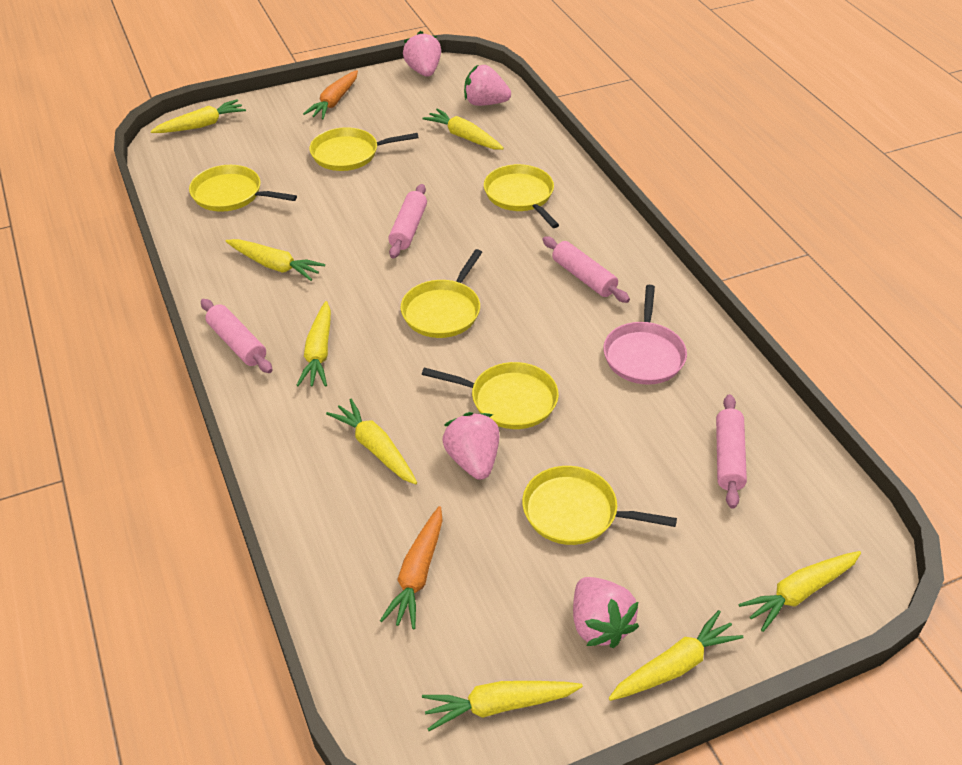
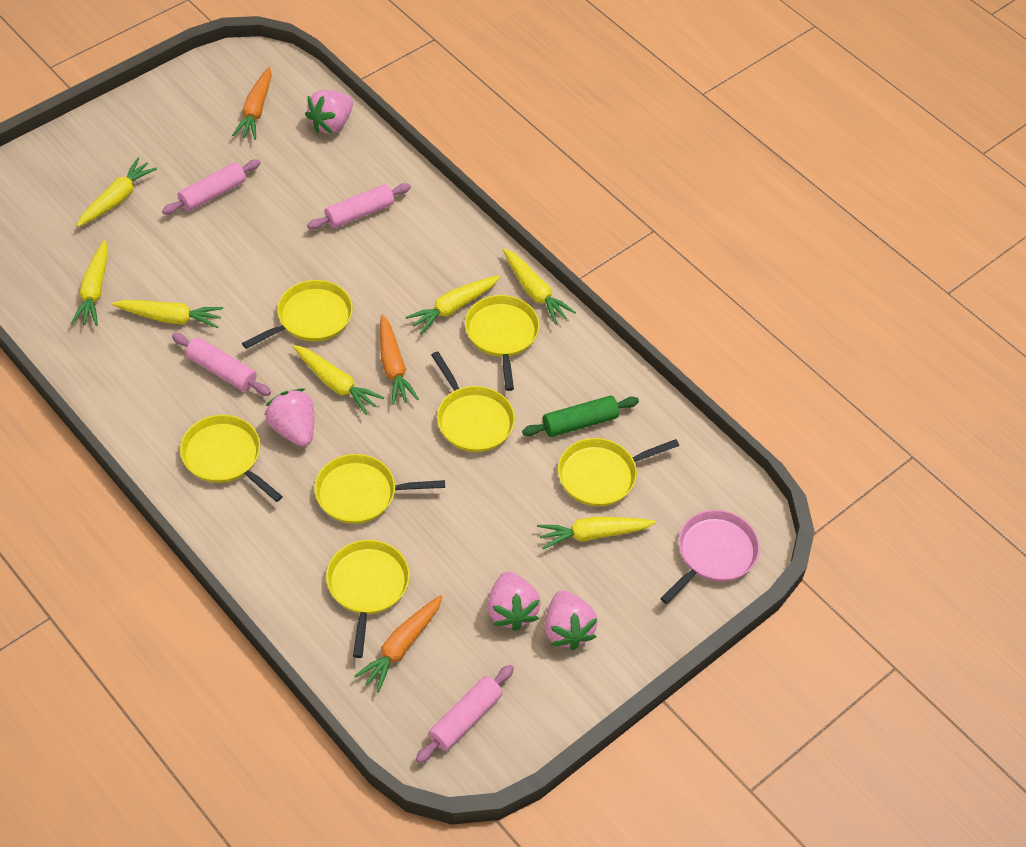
green rolling pin: 0 -> 1
orange carrot: 2 -> 3
yellow carrot: 8 -> 7
yellow pan: 6 -> 7

